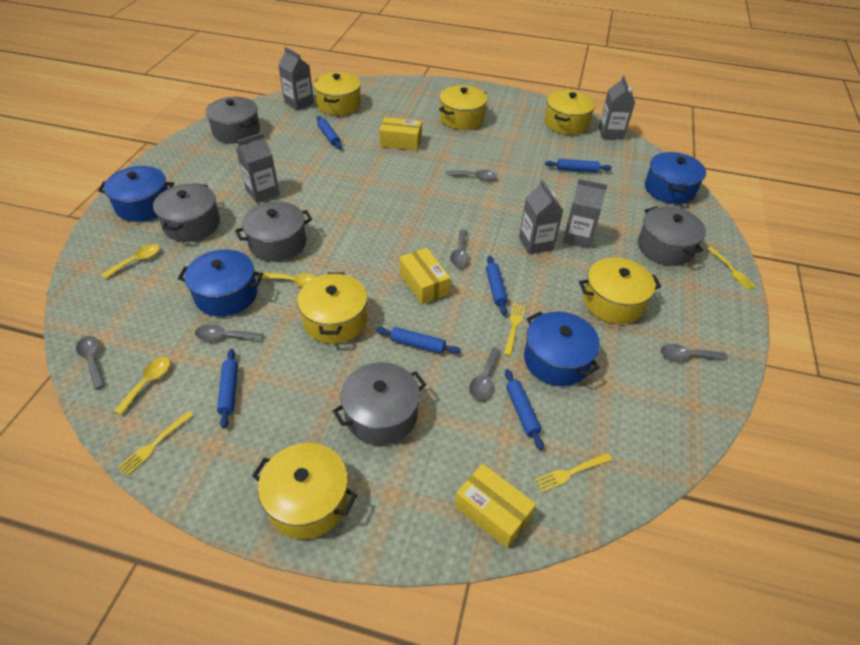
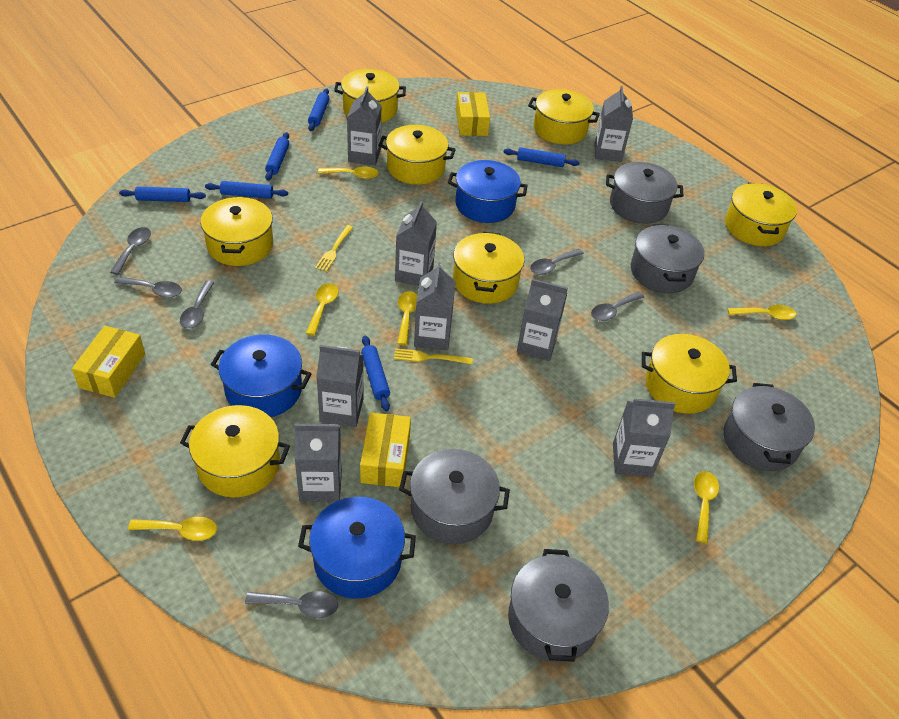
blue pot: 4 -> 3
grey carton: 5 -> 8
yellow fork: 4 -> 2
yellow pot: 6 -> 8
yellow spoon: 3 -> 6

